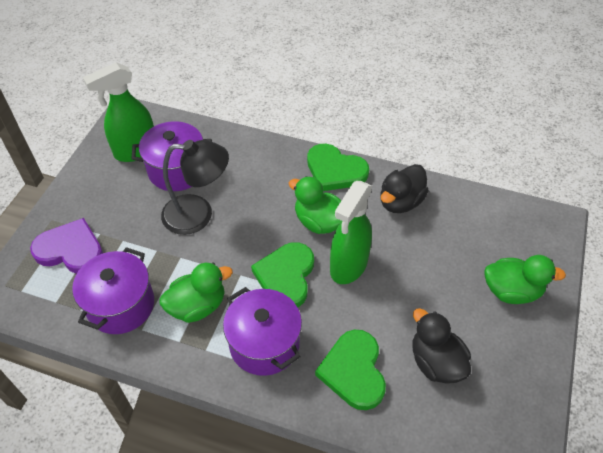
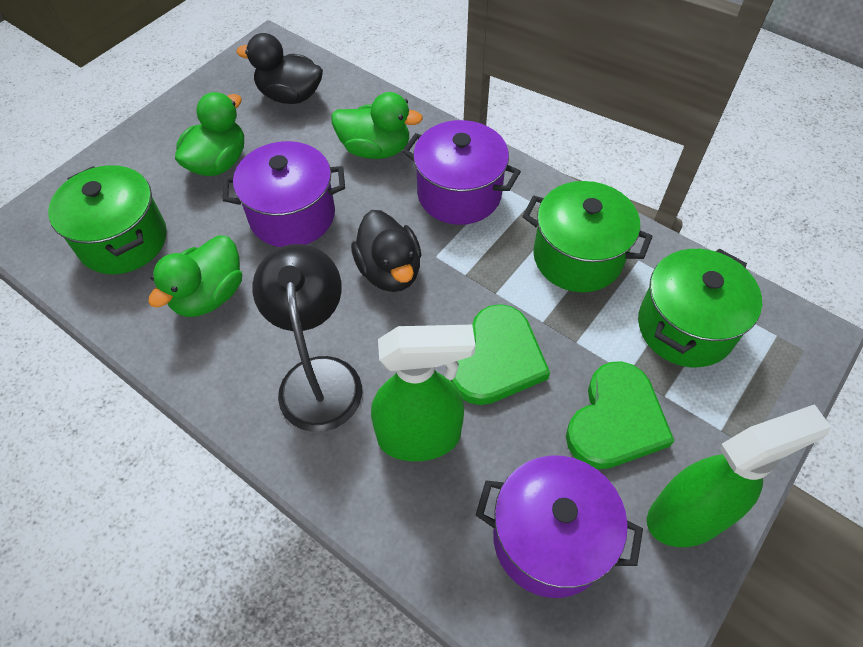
green heart: 3 -> 2
green pot: 0 -> 3
purple heart: 1 -> 0

